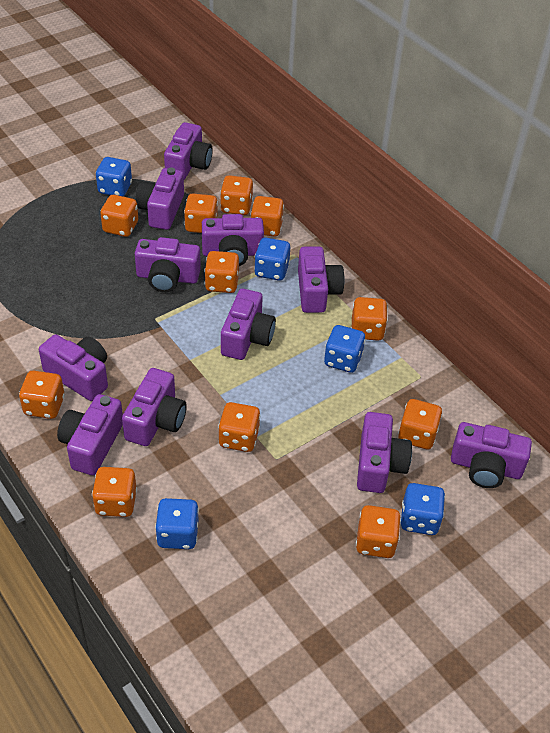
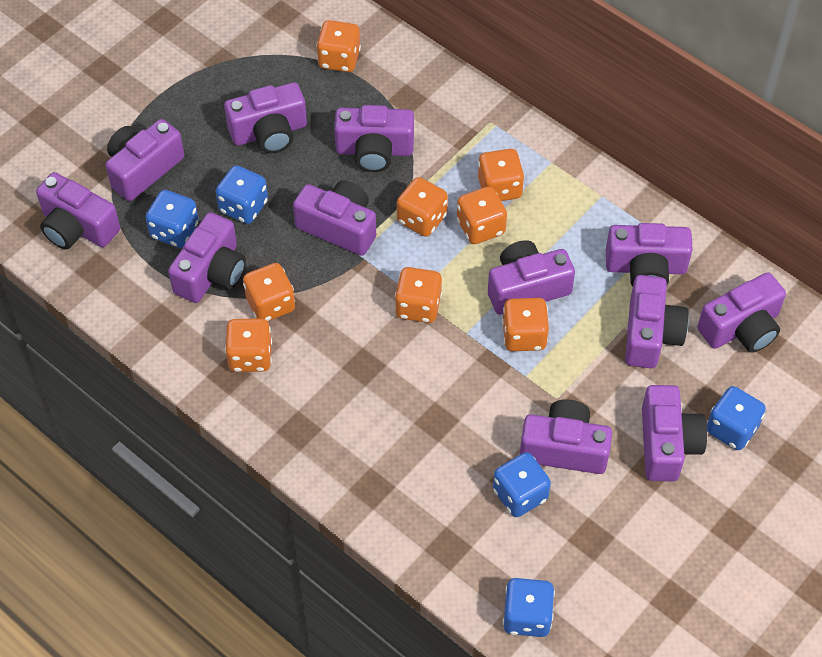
orange dice: 11 -> 8
purple camera: 11 -> 12

